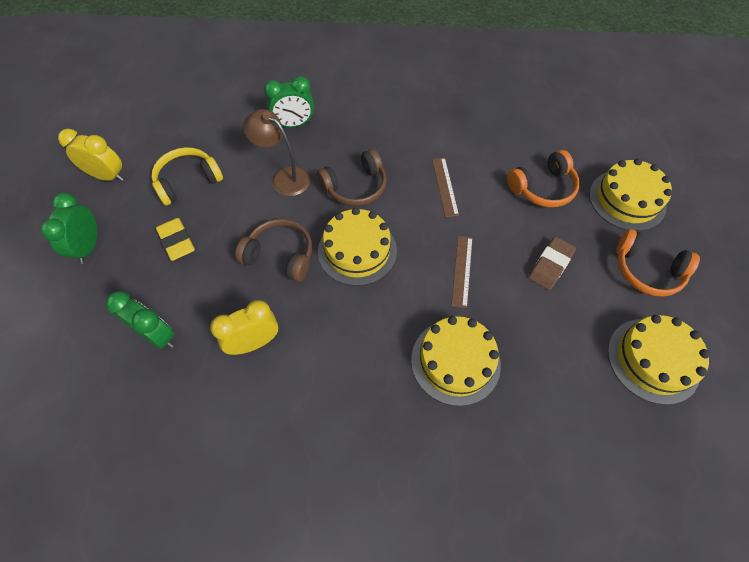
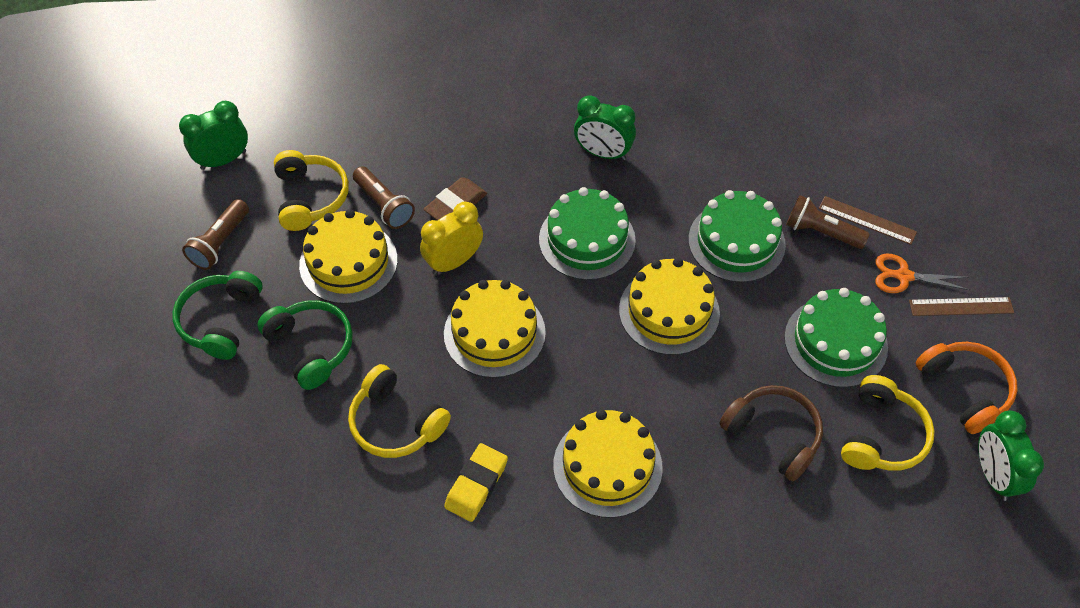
brown flashlight: 0 -> 3
brown headphones: 2 -> 1
brown lamp: 1 -> 0
green cake: 0 -> 3
green headphones: 0 -> 2
orange headphones: 2 -> 1
orange scissors: 0 -> 1
yellow clock: 2 -> 1
yellow headphones: 1 -> 3

